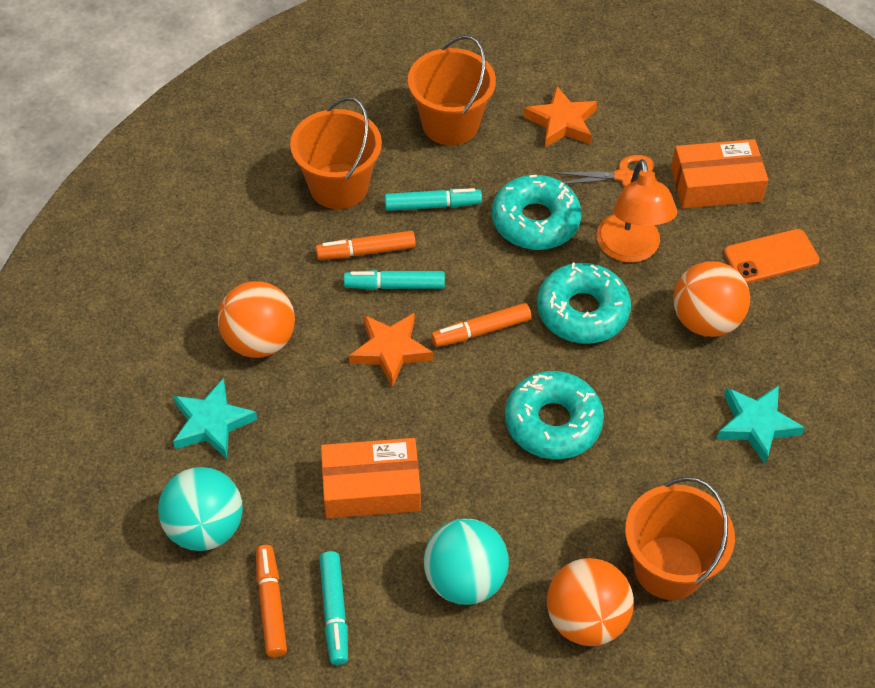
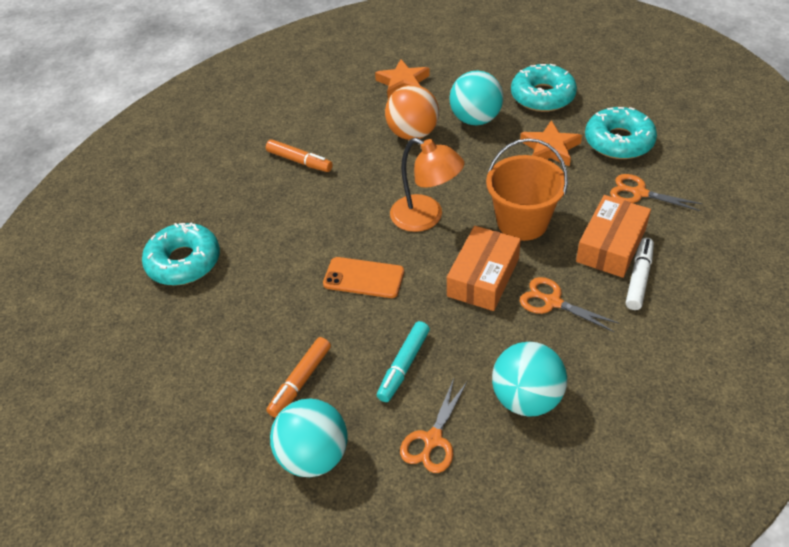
orange ball: 3 -> 1
orange bucket: 3 -> 1
orange marker: 3 -> 2
orange scissors: 1 -> 3
turquoise ball: 2 -> 3
turquoise marker: 3 -> 1
turquoise star: 2 -> 0
white marker: 0 -> 1

